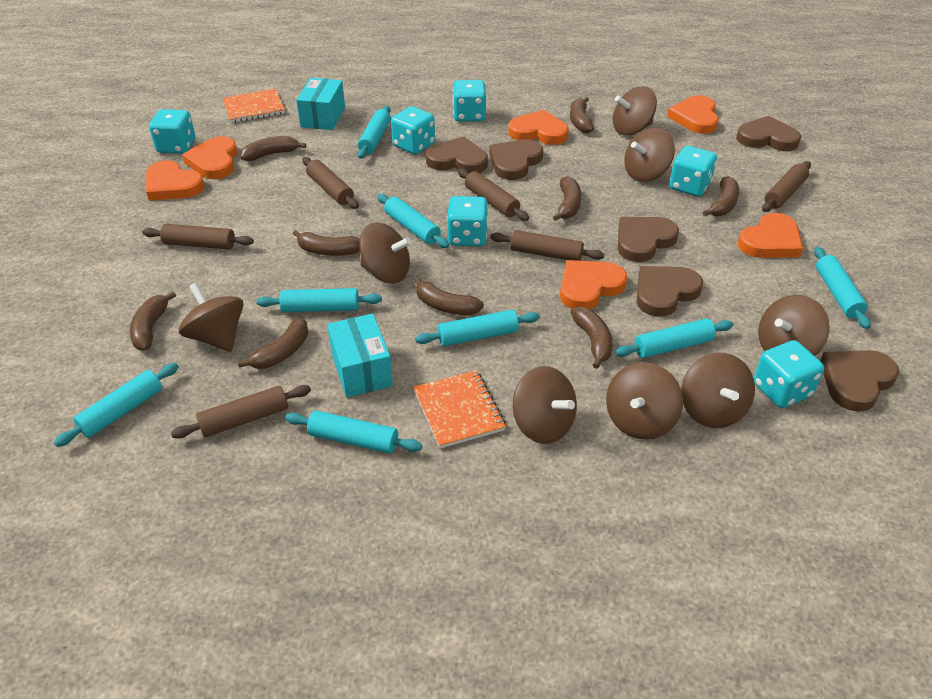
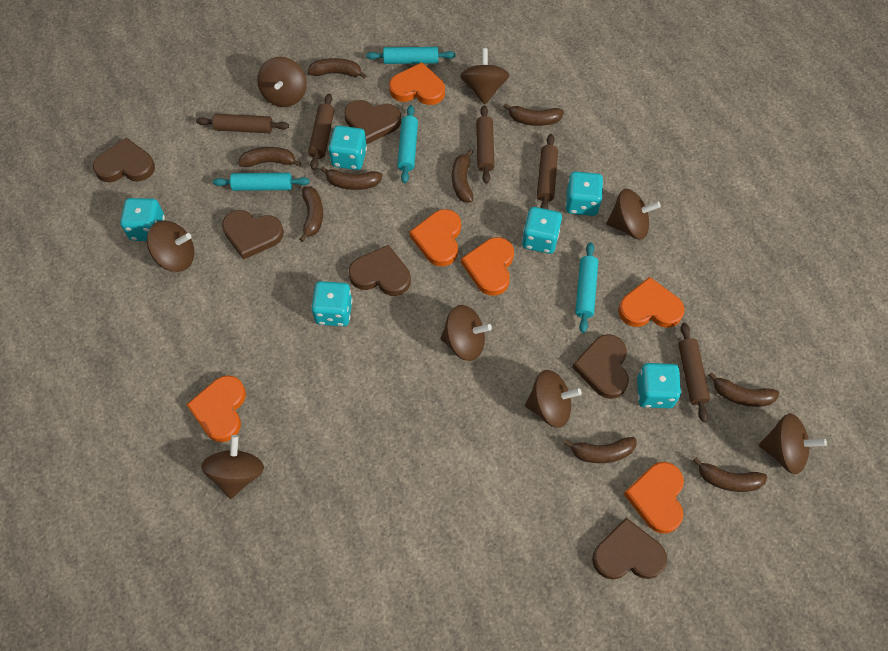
brown rolling pin: 6 -> 5
orange notebook: 2 -> 0
turquoise box: 2 -> 0
turquoise rolling pin: 8 -> 4

